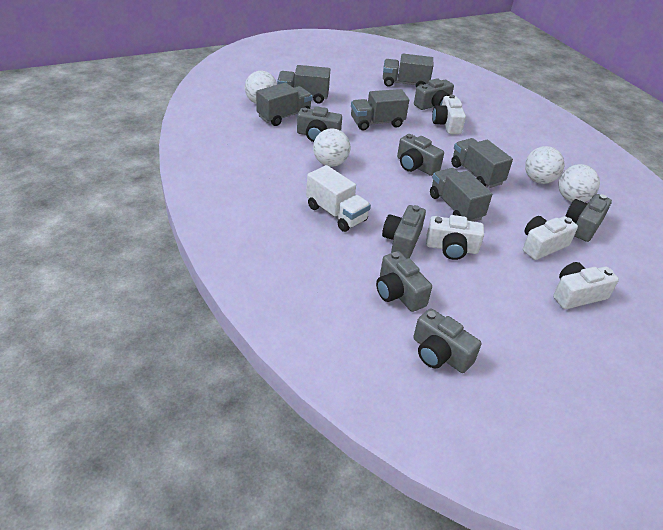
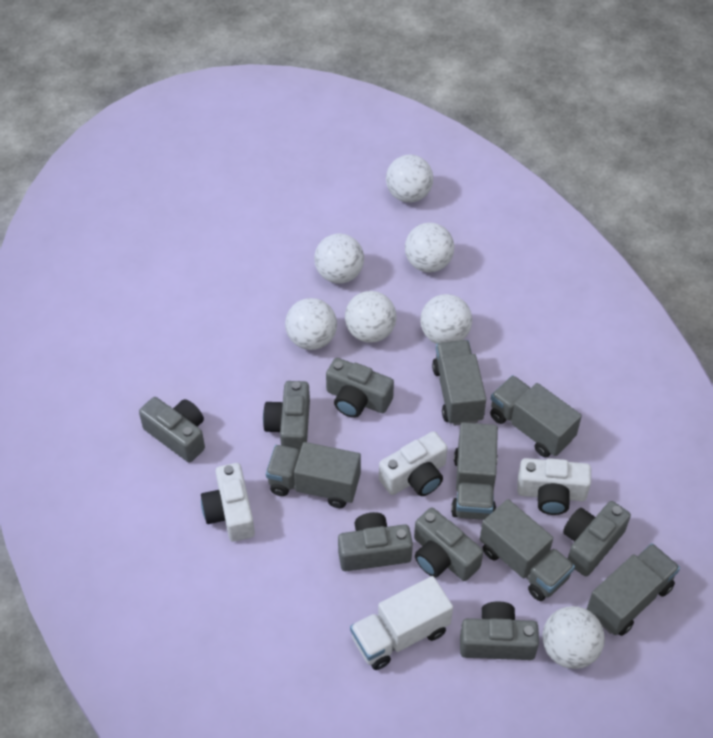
white ball: 4 -> 7
white camera: 4 -> 3

